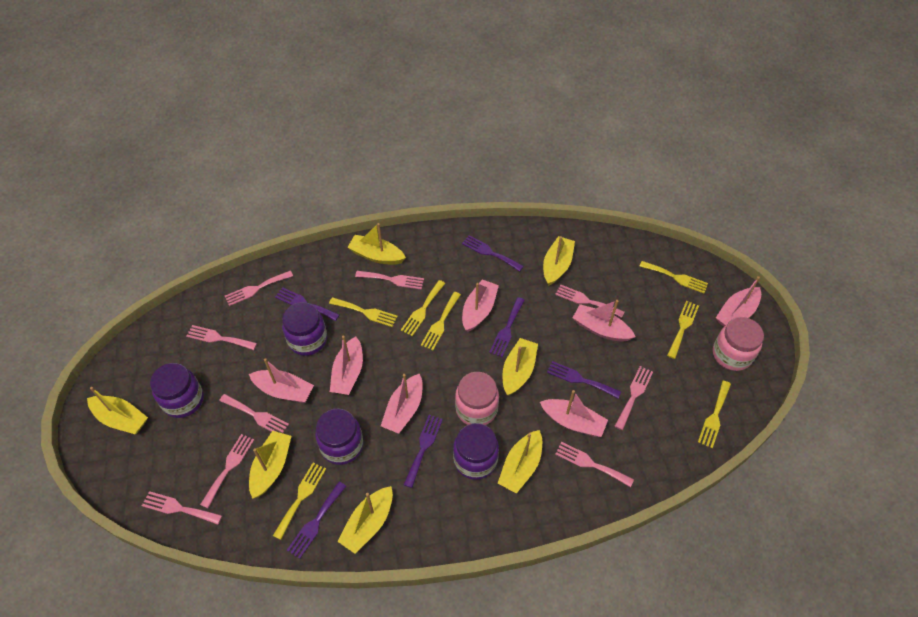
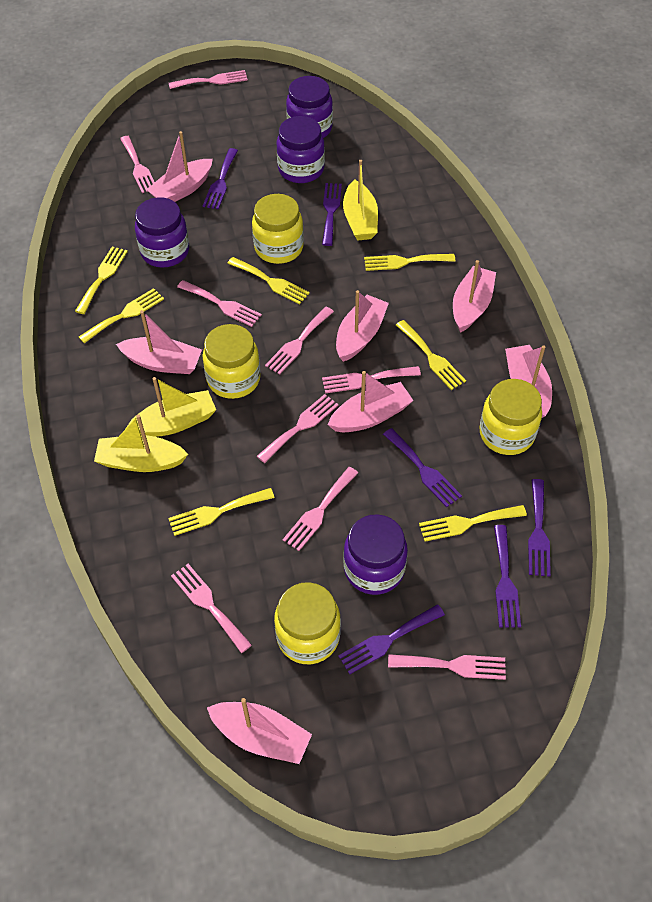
pink jar: 2 -> 0
yellow boat: 7 -> 3
yellow jar: 0 -> 4

